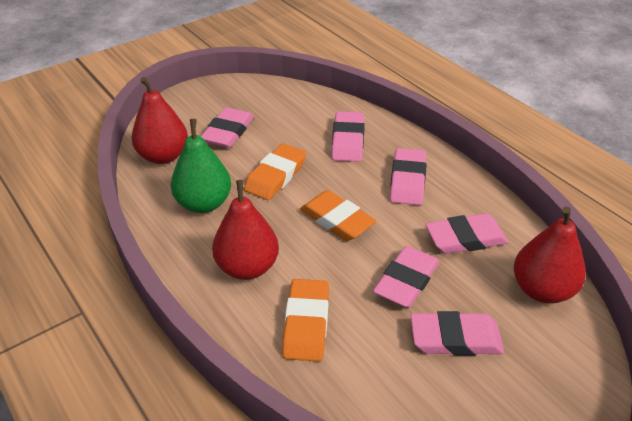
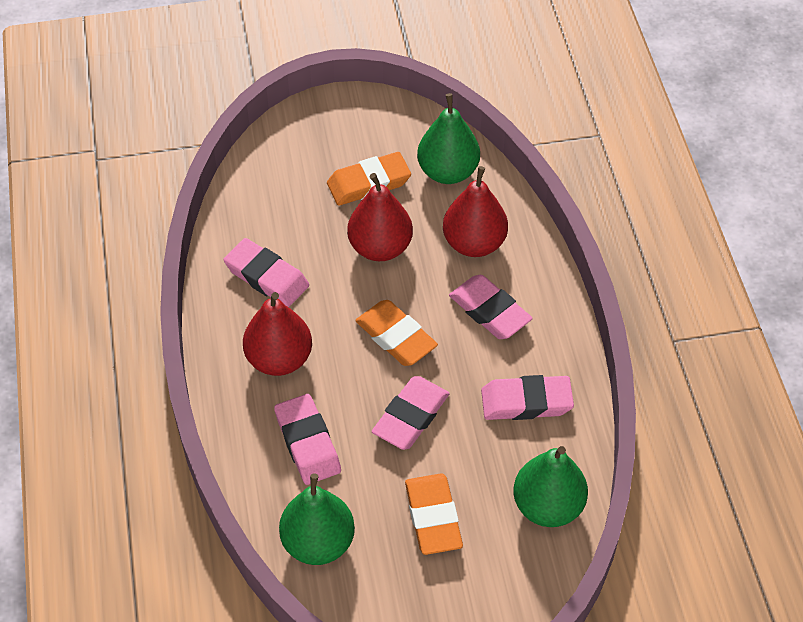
green pear: 1 -> 3
pink eraser: 6 -> 5

